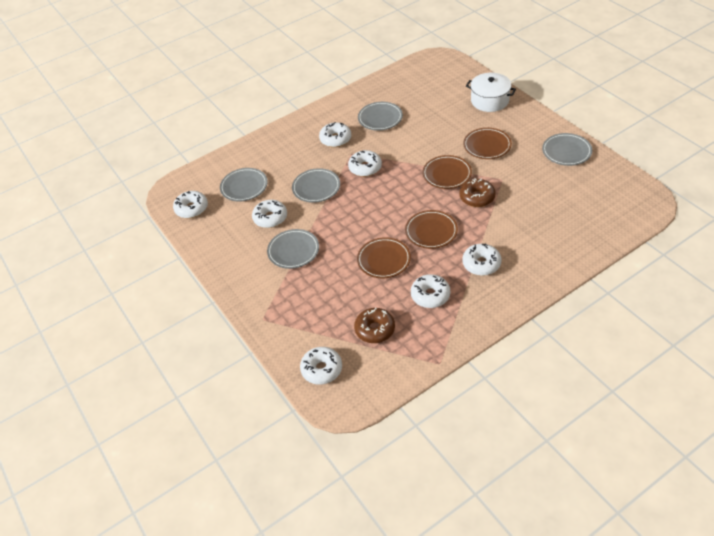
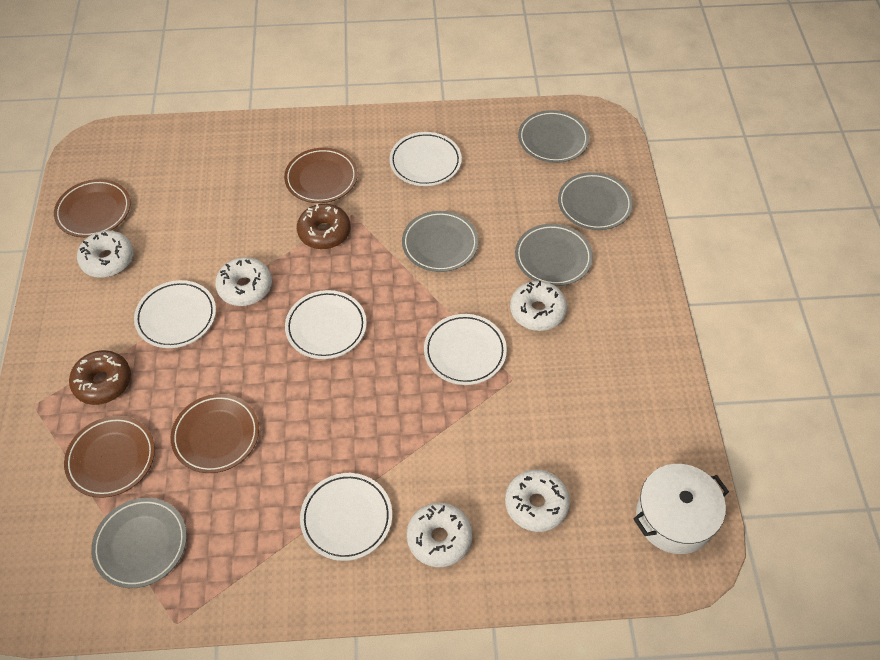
white donut: 7 -> 5
white plate: 0 -> 5

